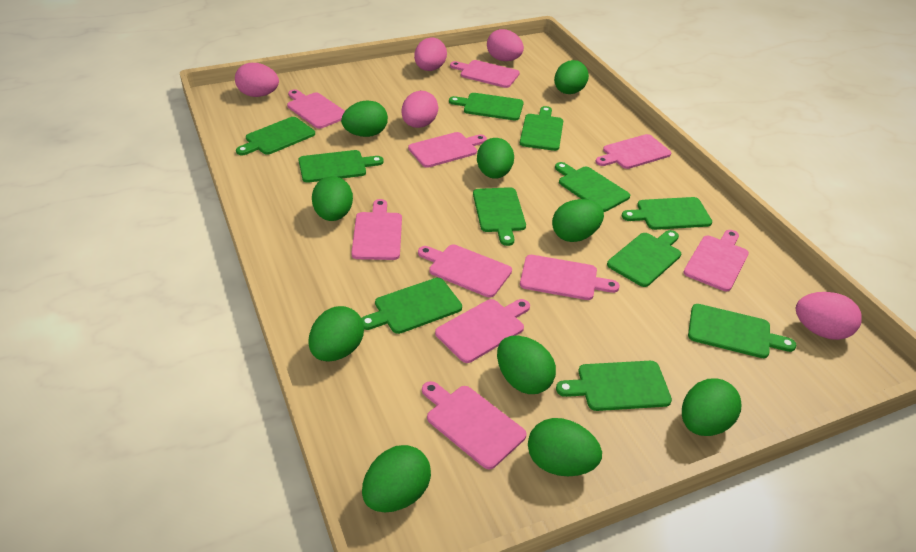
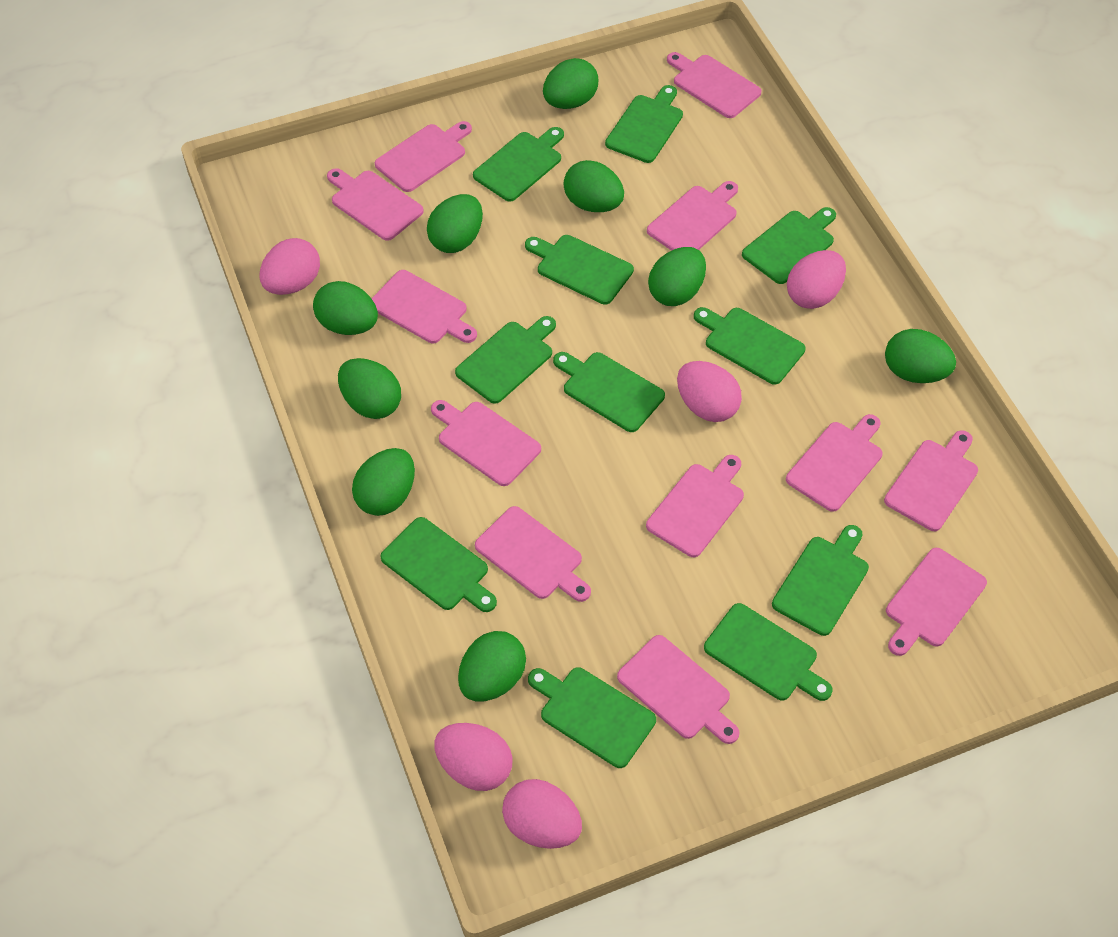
green egg: 10 -> 9
pink cutting board: 10 -> 12

